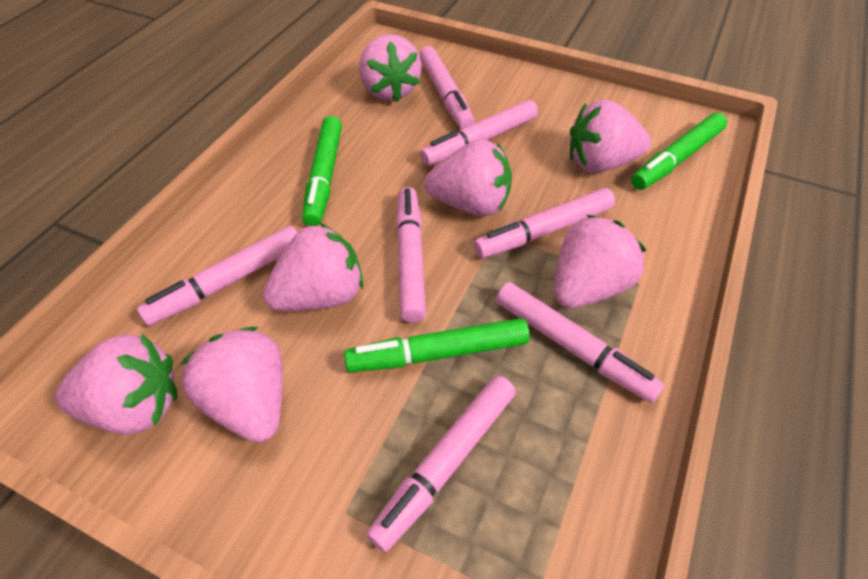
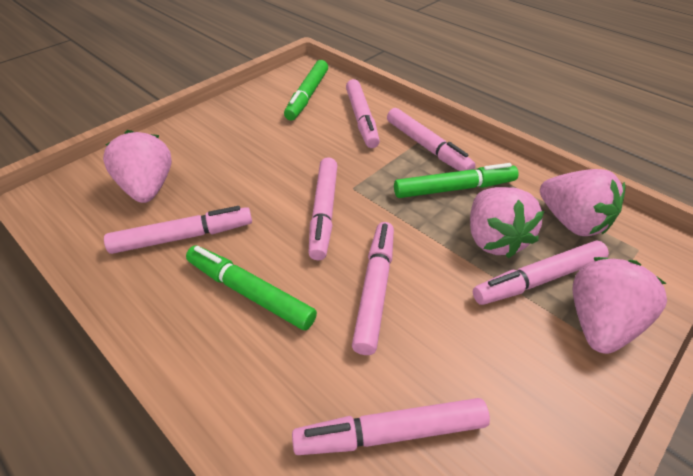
pink strawberry: 7 -> 4

